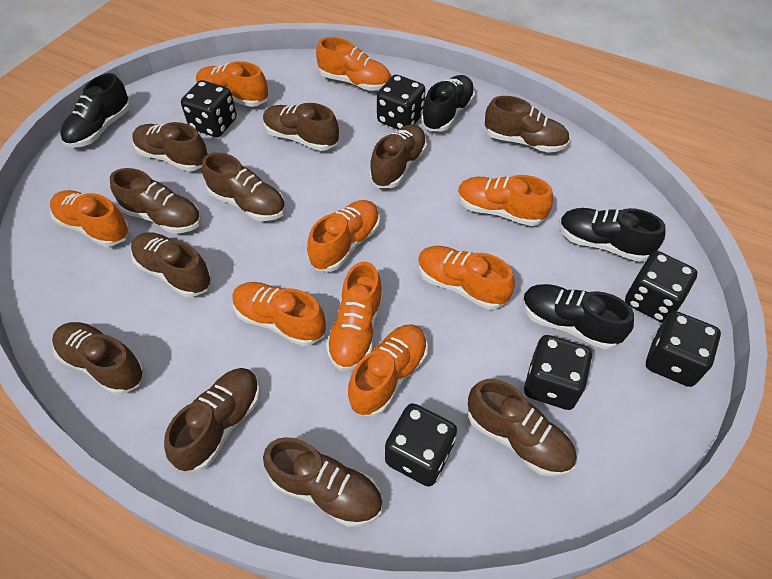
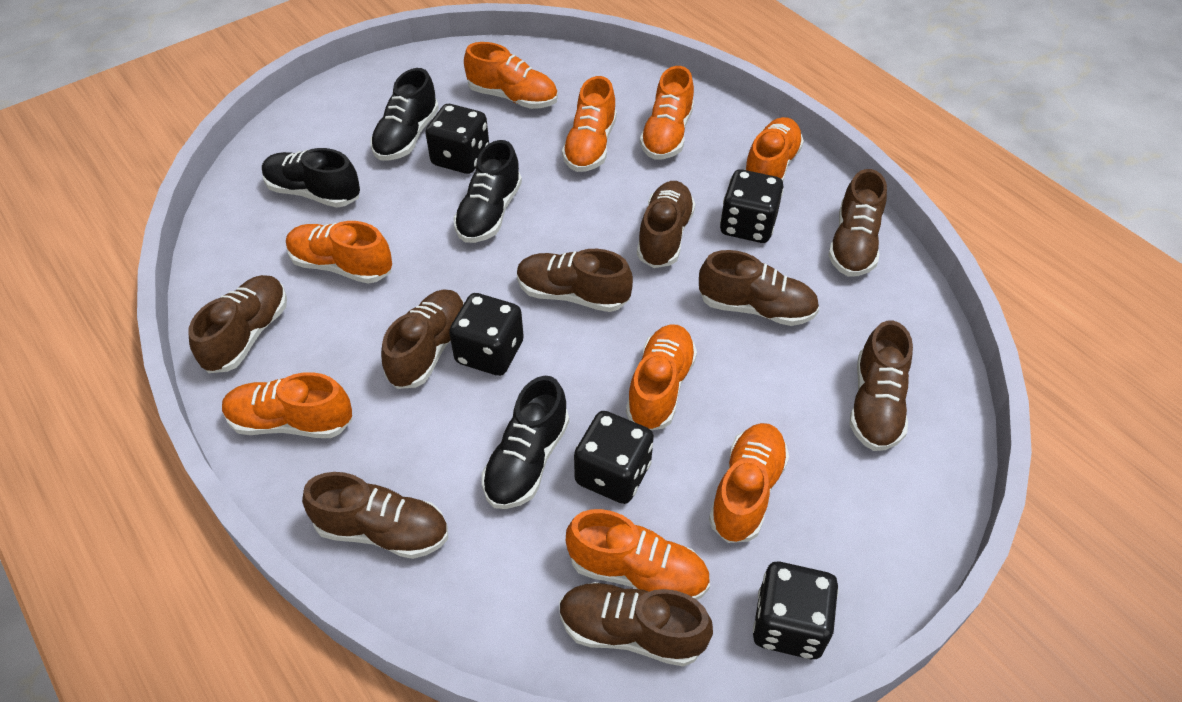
black dice: 6 -> 5
brown shoe: 11 -> 9

